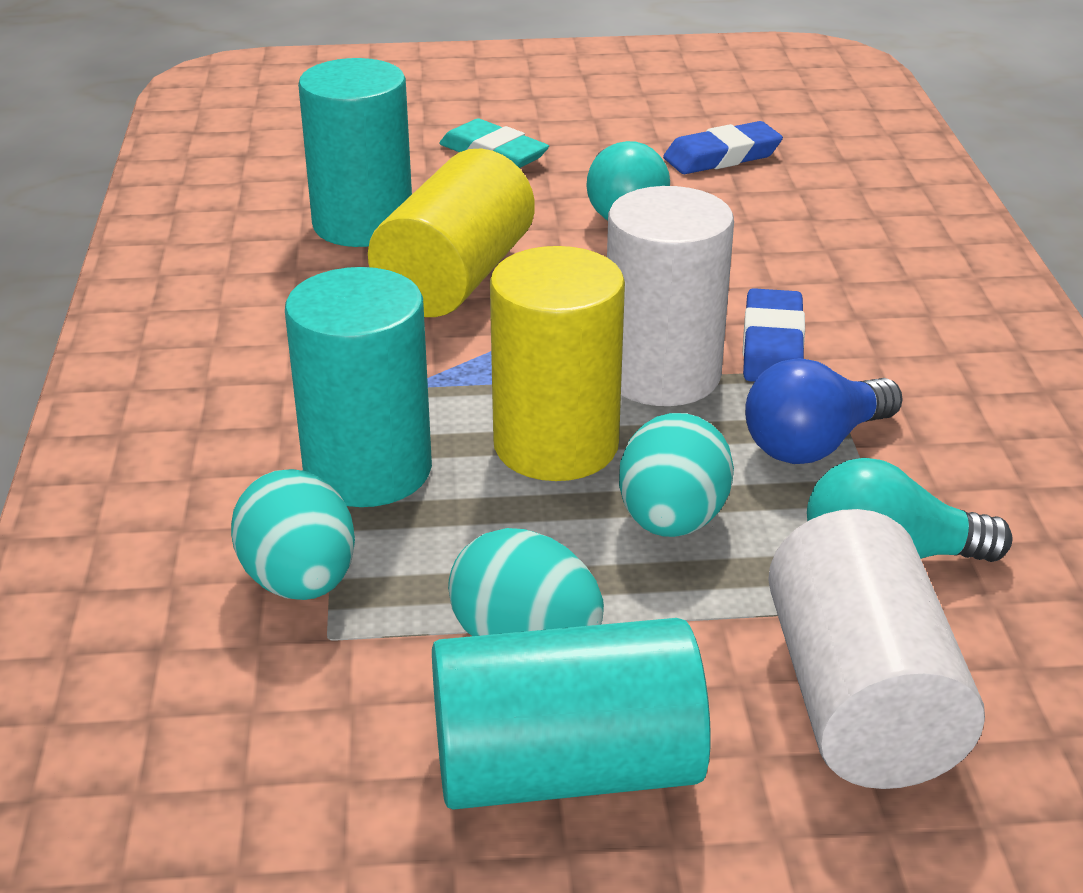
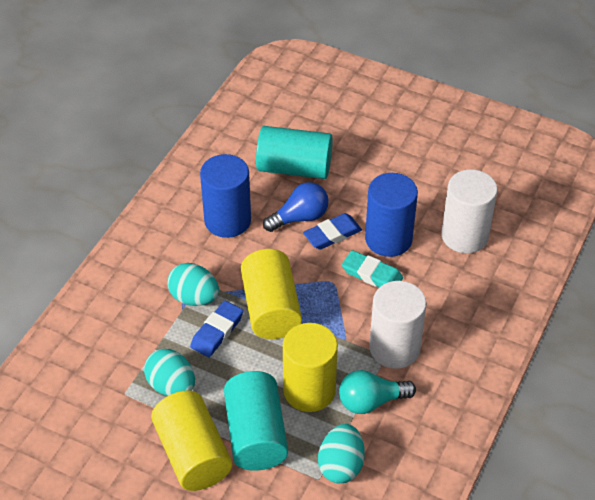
blue cylinder: 0 -> 2
turquoise cylinder: 3 -> 2
turquoise light bulb: 2 -> 1
yellow cylinder: 2 -> 3

